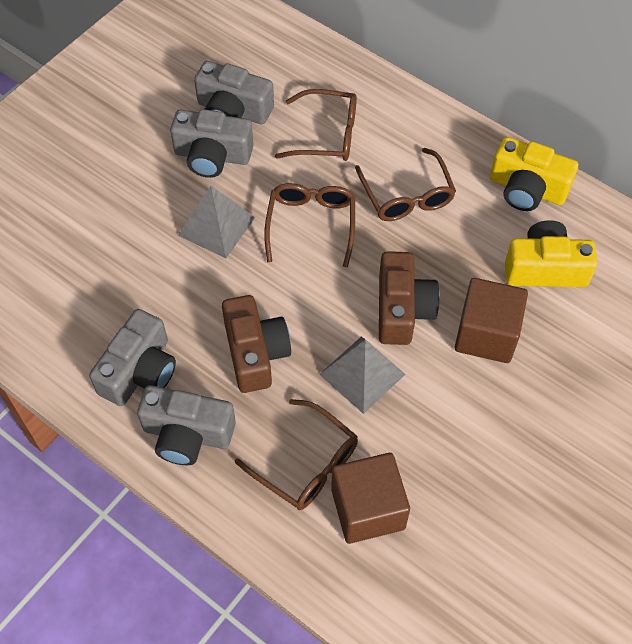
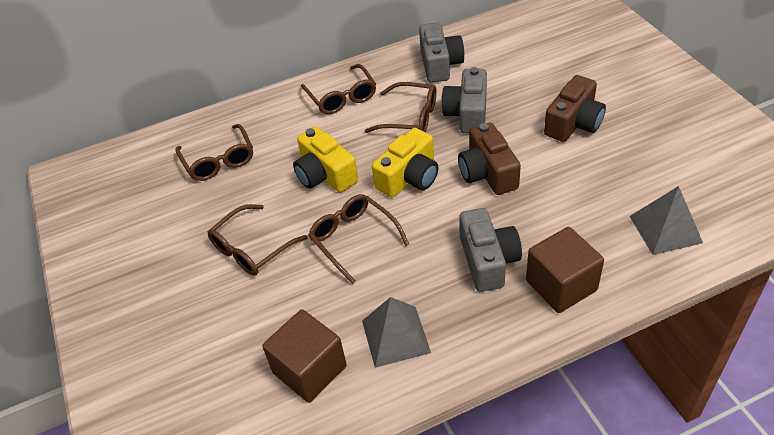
brown glasses: 4 -> 5
grey camera: 4 -> 3

